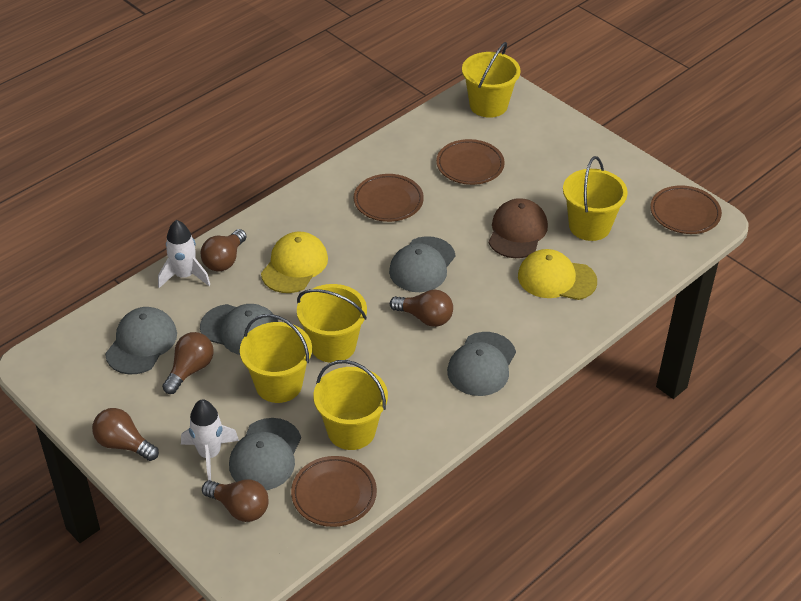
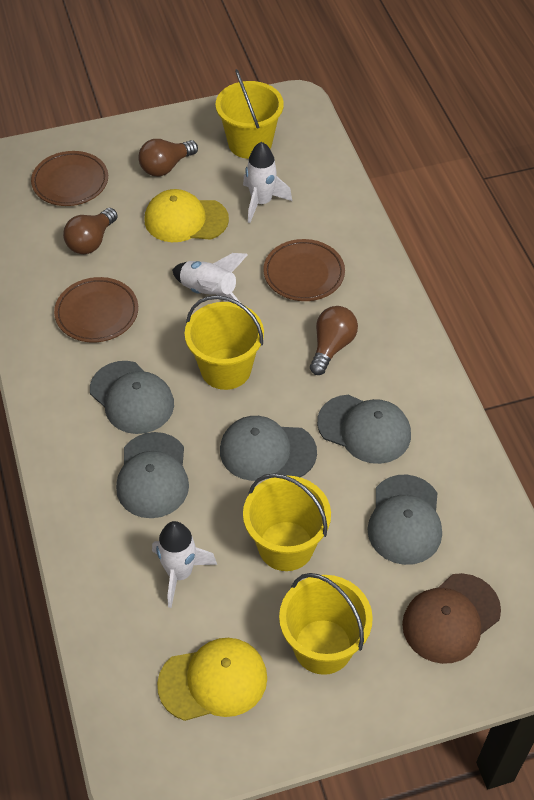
brown light bulb: 5 -> 3
brown plate: 4 -> 3
white rocket: 2 -> 3
yellow bucket: 5 -> 4

